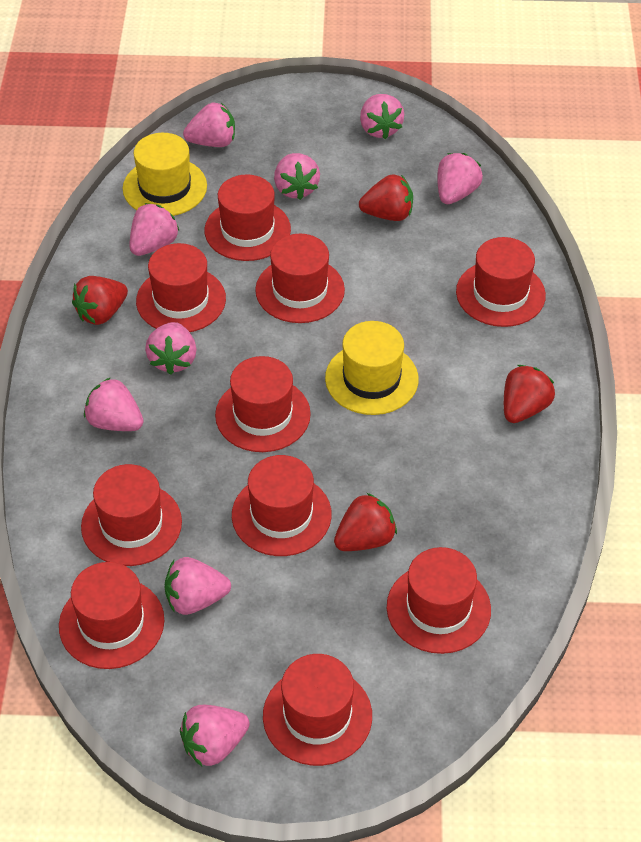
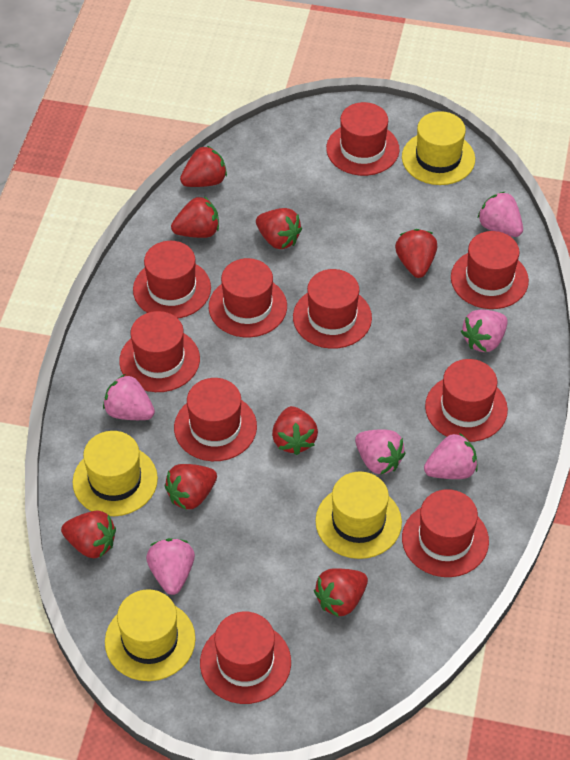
pink strawberry: 9 -> 6
red strawberry: 4 -> 8
yellow hat: 2 -> 4

